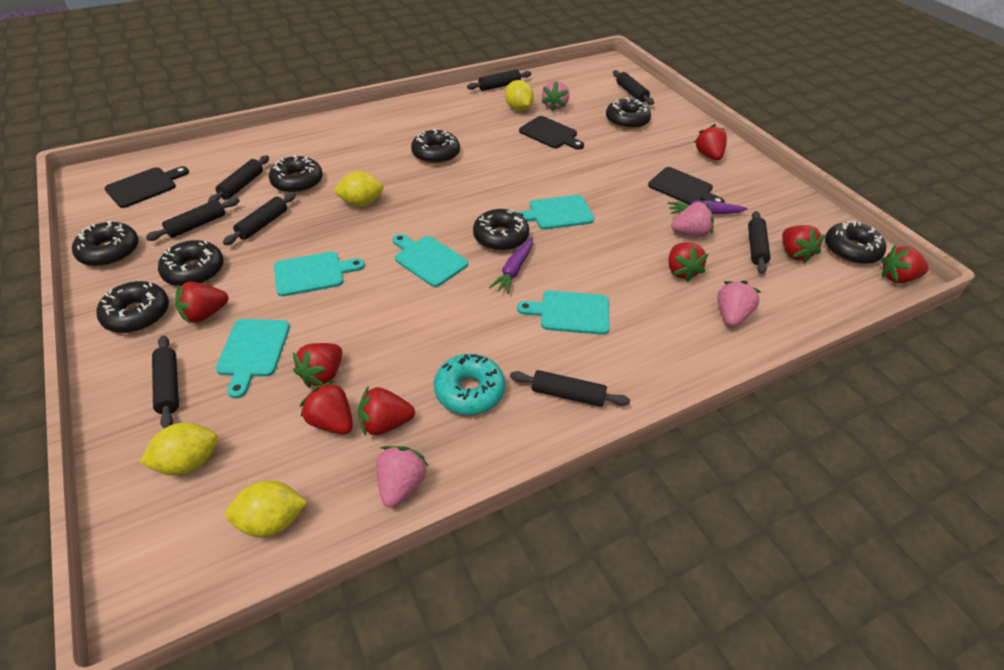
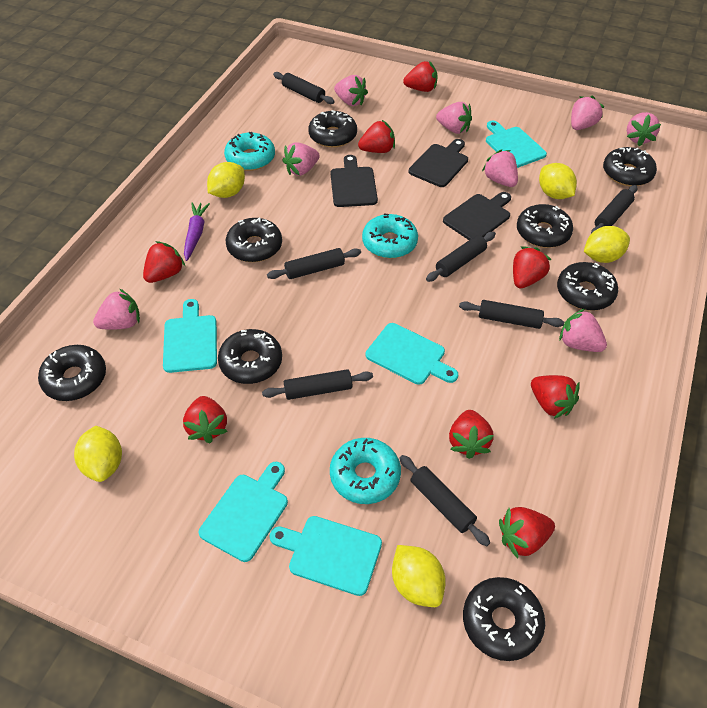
black rolling pin: 8 -> 7
pink strawberry: 4 -> 8
purple carrot: 2 -> 1
turquoise donut: 1 -> 3
yellow lemon: 4 -> 5

